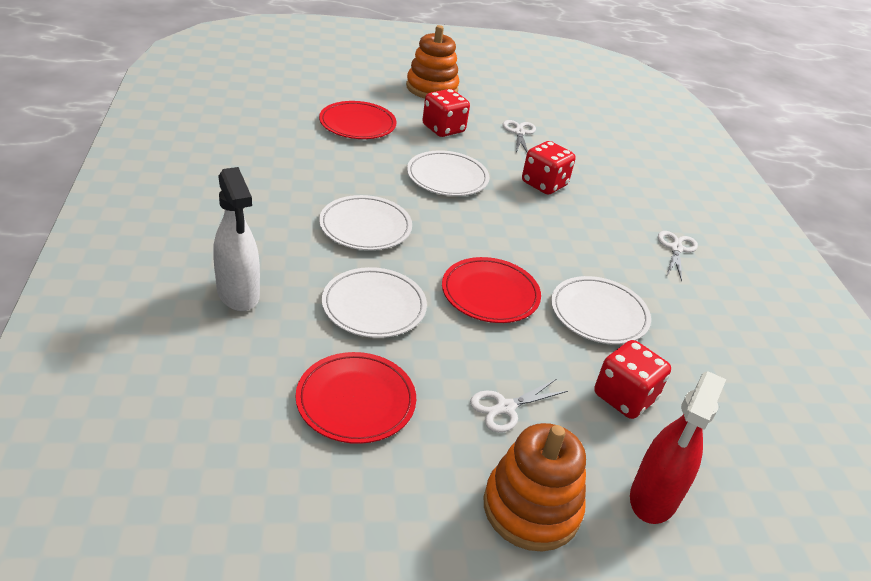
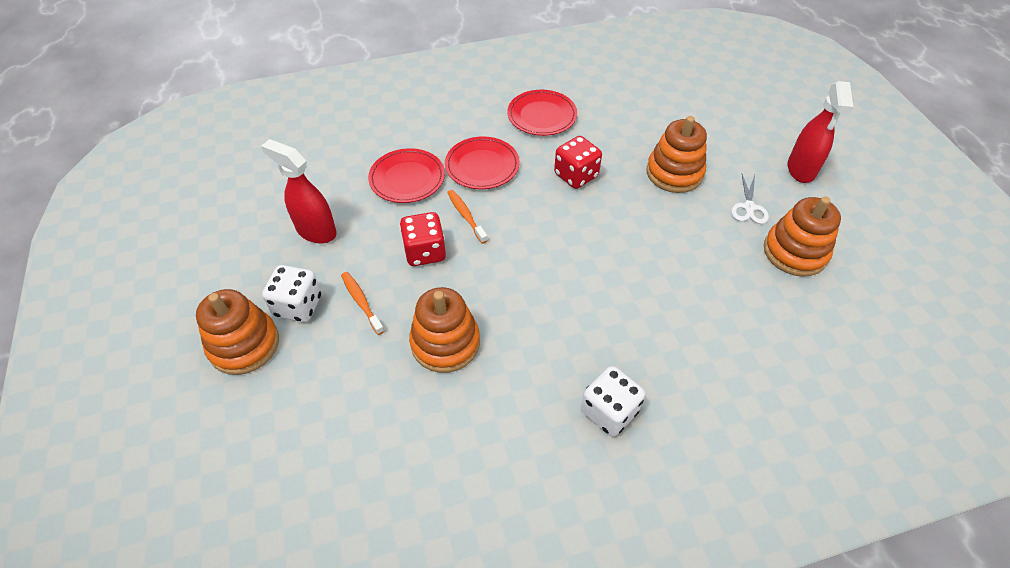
orange stacking toy: 2 -> 4
orange toothbrush: 0 -> 2
red dice: 3 -> 2
red spray bottle: 1 -> 2
white dice: 0 -> 2
white plate: 4 -> 0
white scissors: 3 -> 1
white spray bottle: 1 -> 0

